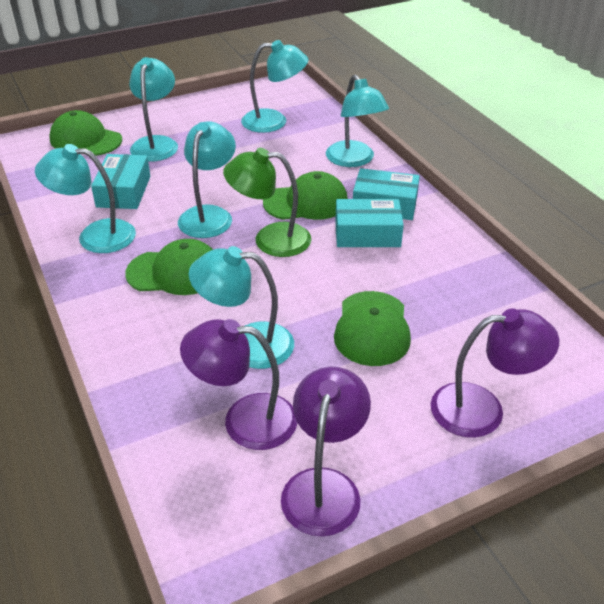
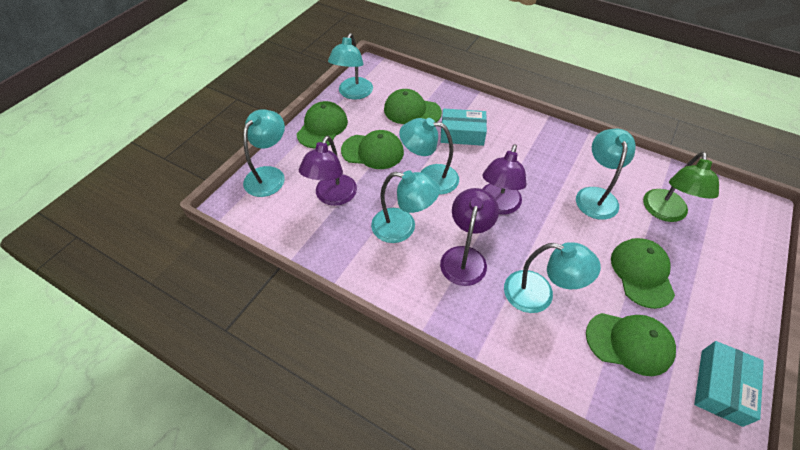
green cap: 4 -> 5
turquoise box: 3 -> 2

